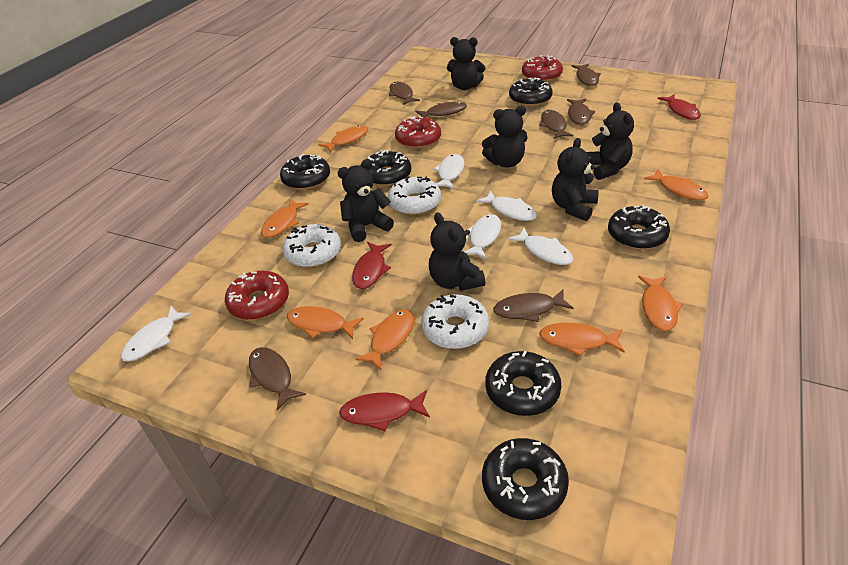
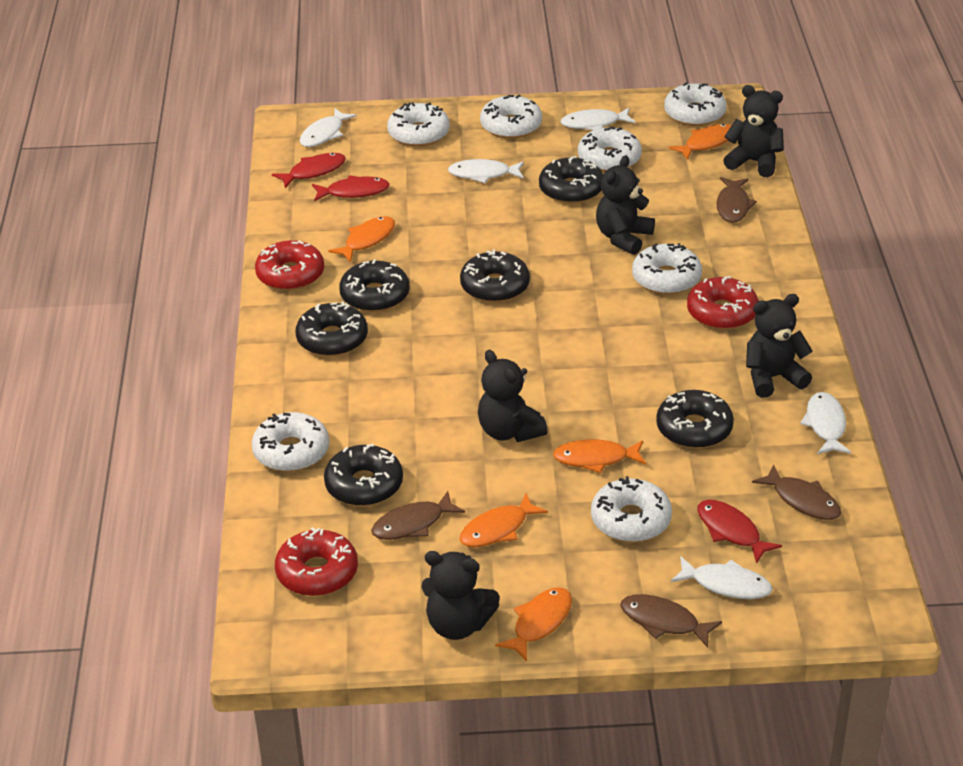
black teddy bear: 6 -> 5
brown fish: 7 -> 4
orange fish: 7 -> 5
white donut: 3 -> 7

